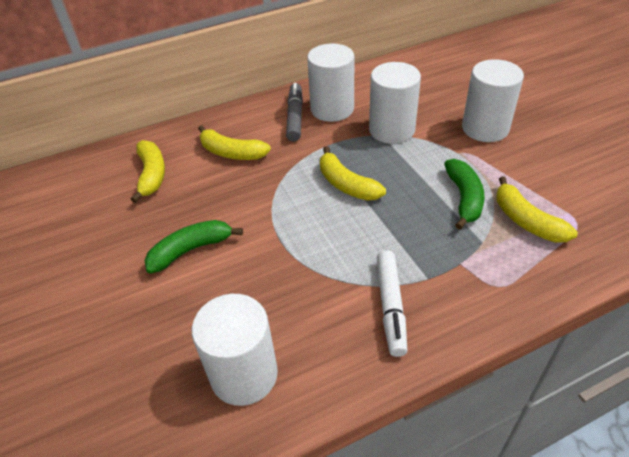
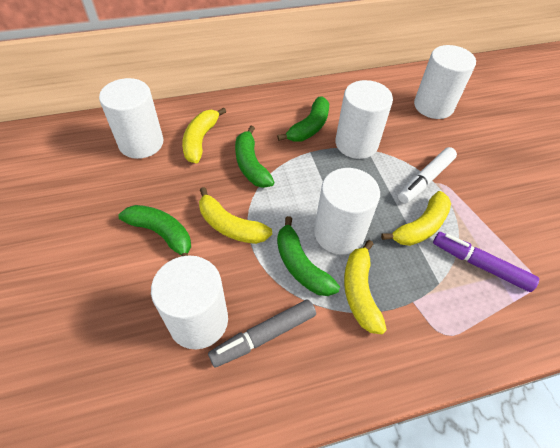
green banana: 2 -> 4
purple marker: 0 -> 1
white cylinder: 4 -> 5

